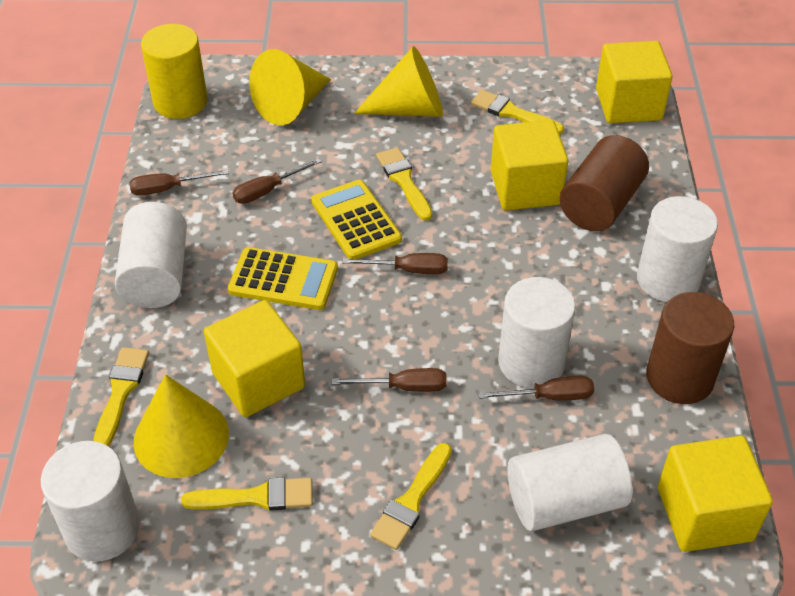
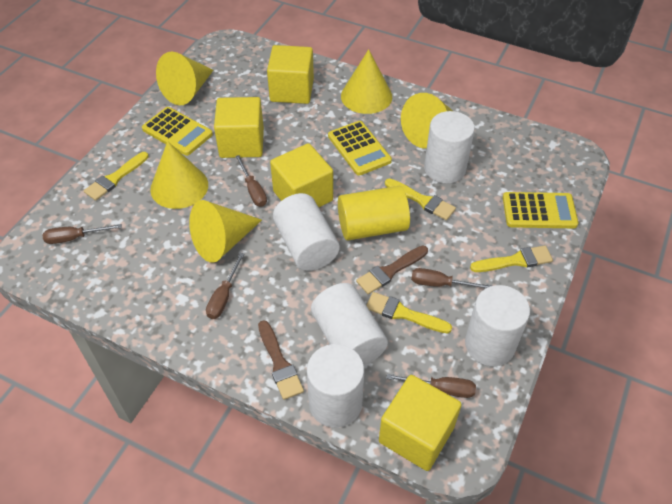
brown brush: 0 -> 2
brown cylinder: 2 -> 0
yellow brush: 5 -> 4
yellow calculator: 2 -> 3
yellow cone: 3 -> 5

